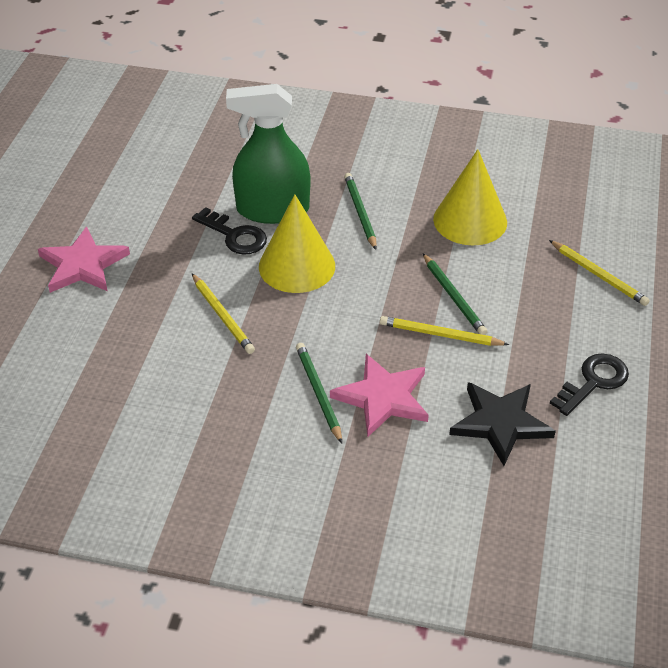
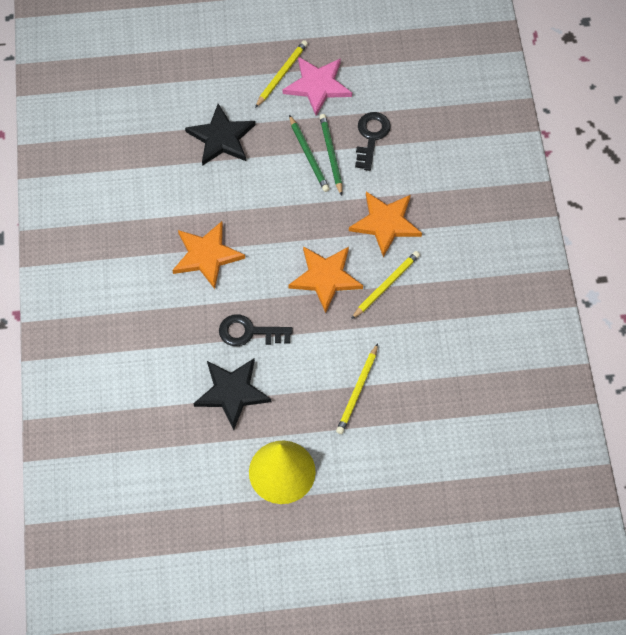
black star: 1 -> 2
green pencil: 3 -> 2
green spray bottle: 1 -> 0
orange star: 0 -> 3
pink star: 2 -> 1
yellow cone: 2 -> 1

